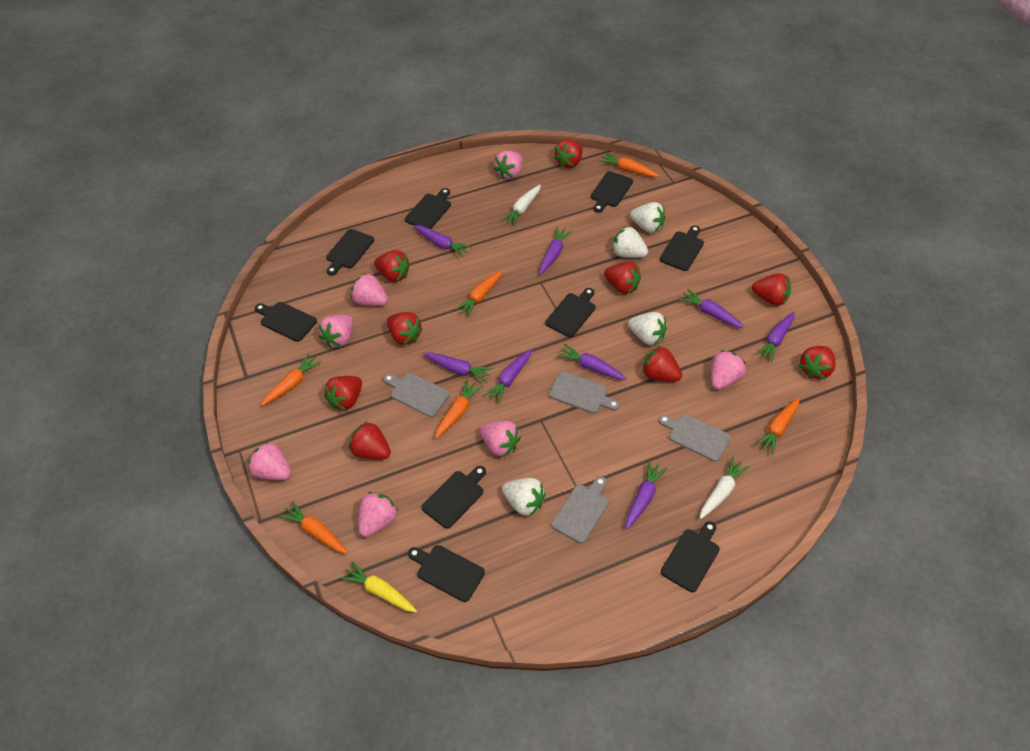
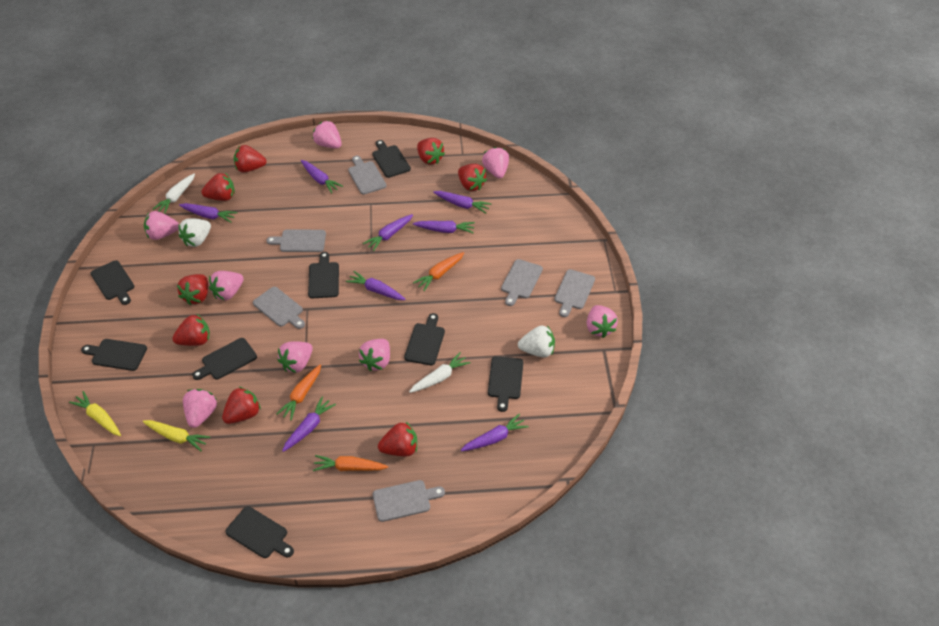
black cutting board: 9 -> 8
grey cutting board: 4 -> 6
orange carrot: 6 -> 3
pink strawberry: 7 -> 8
red strawberry: 9 -> 8
white strawberry: 4 -> 2
yellow carrot: 1 -> 2

